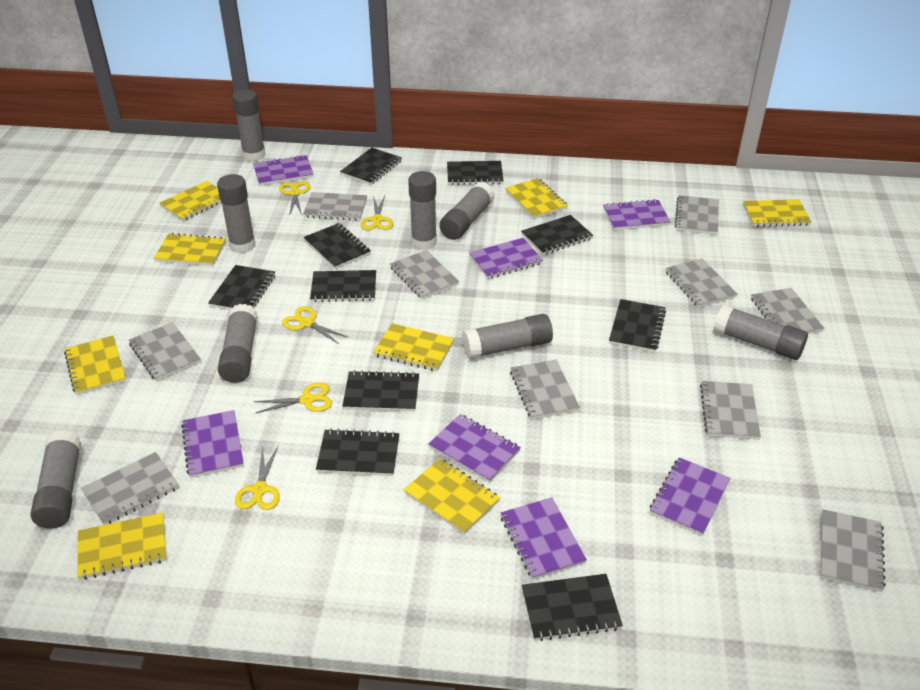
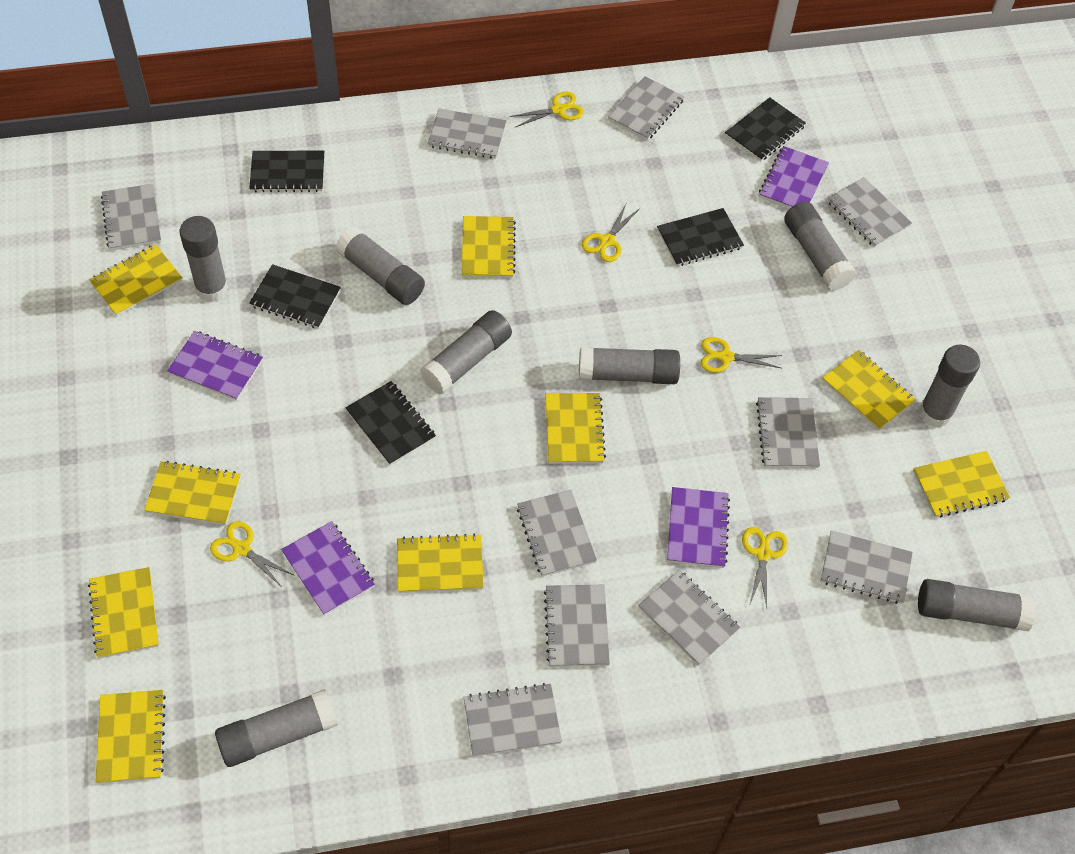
black notebook: 10 -> 5
purple notebook: 7 -> 4
yellow notebook: 8 -> 9

